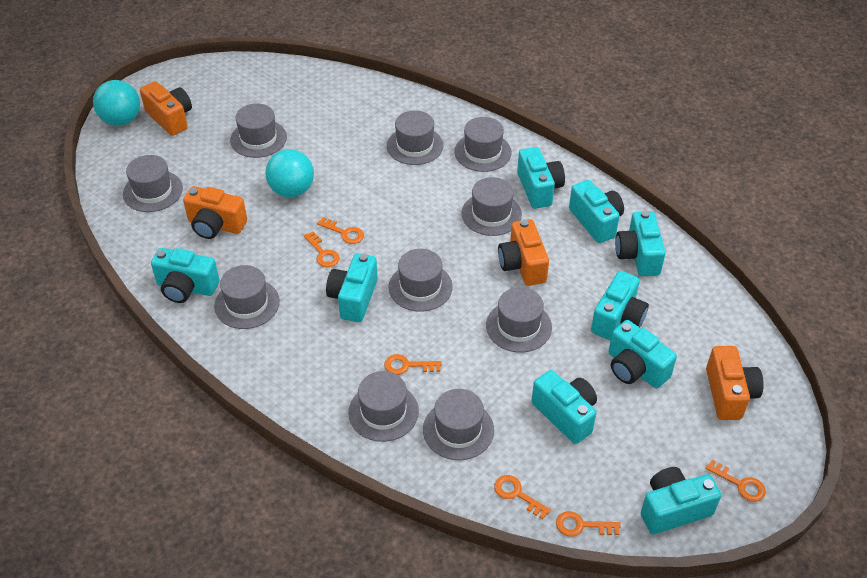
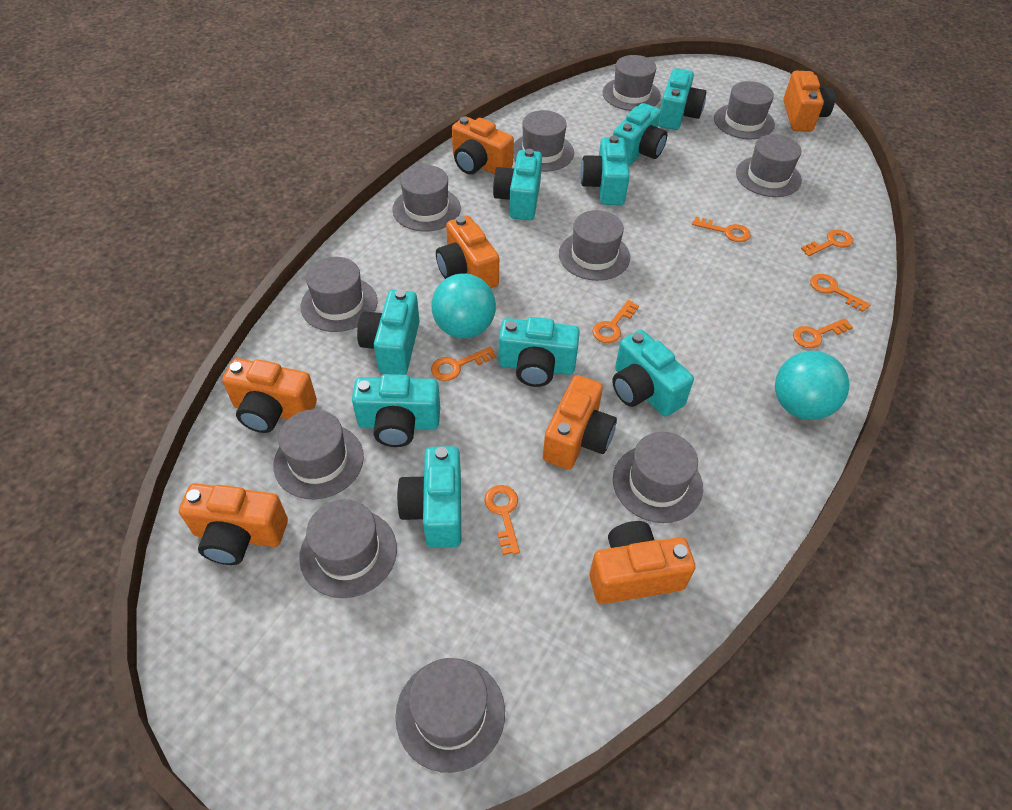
grey hat: 10 -> 11
orange camera: 4 -> 7
orange key: 6 -> 7

